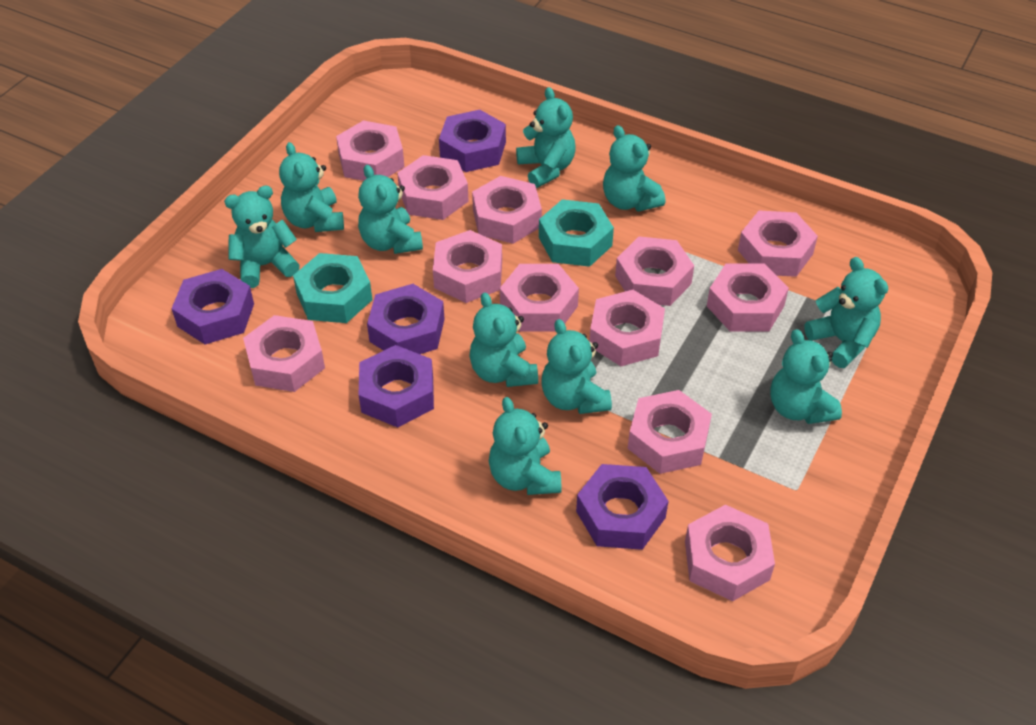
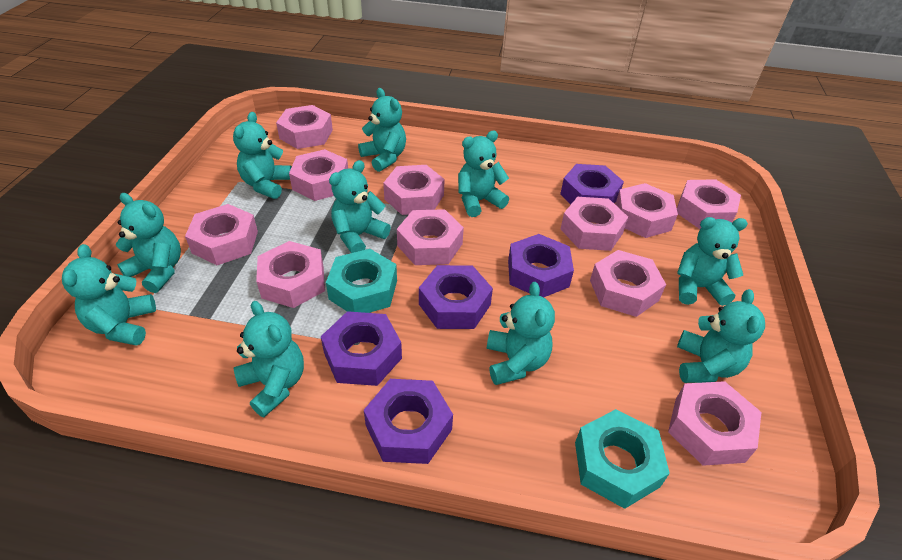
pink nut: 12 -> 11

